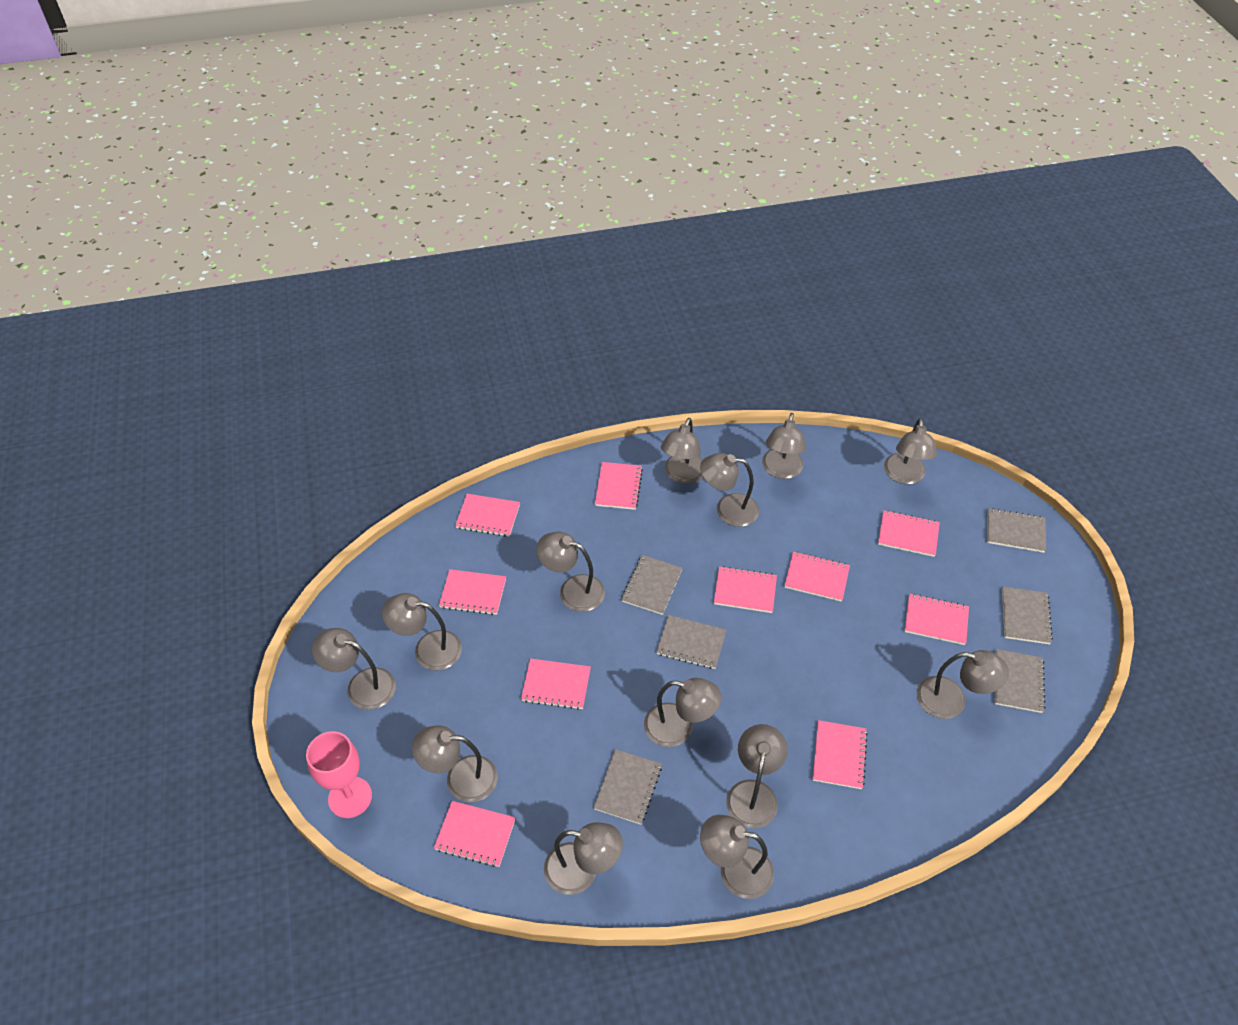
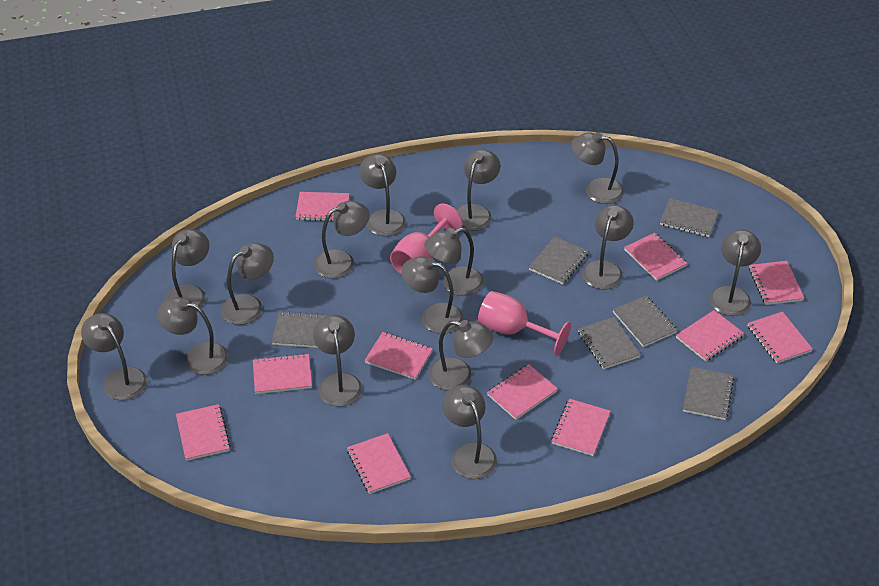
grey lamp: 13 -> 15
pink goblet: 1 -> 2
pink notebook: 10 -> 11

